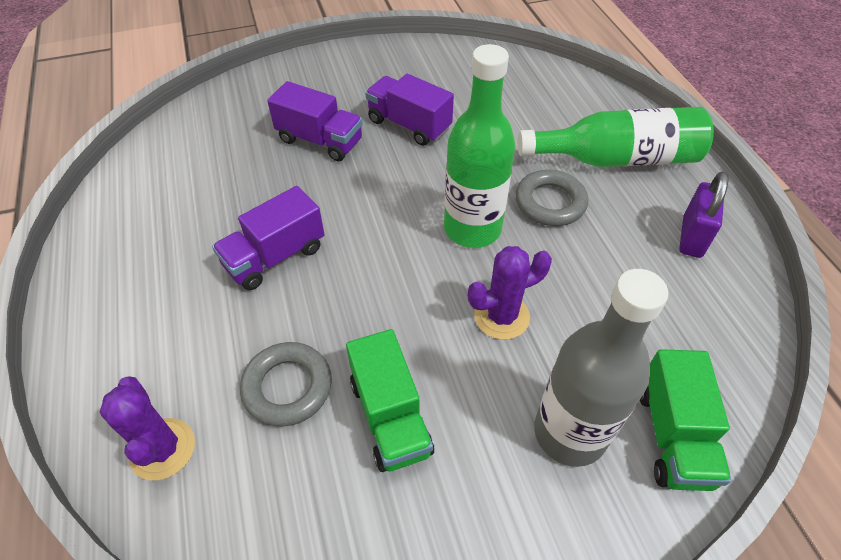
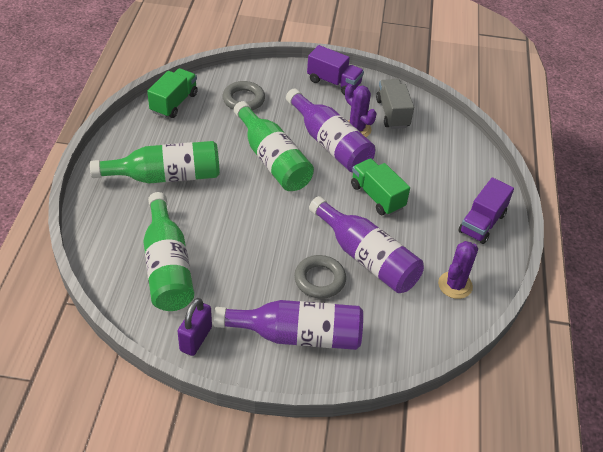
green bottle: 2 -> 3
grey bottle: 1 -> 0
grey truck: 0 -> 1
purple bottle: 0 -> 3
purple truck: 3 -> 2

